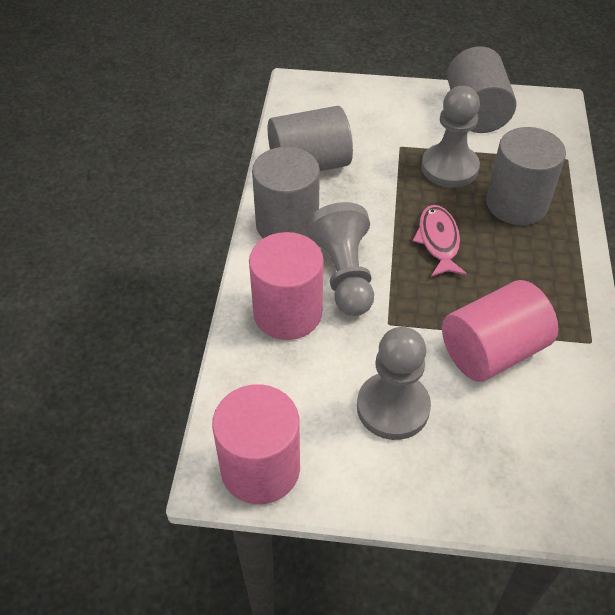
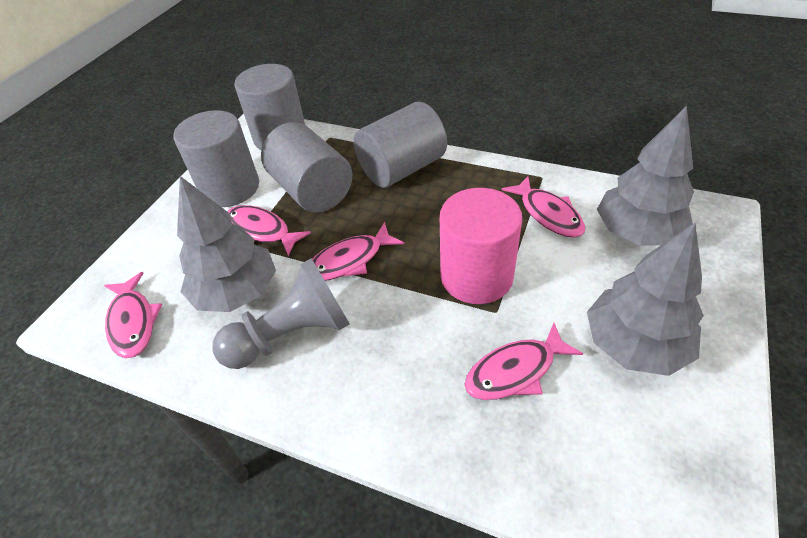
grey pawn: 3 -> 1
grey tree: 0 -> 3
pink cylinder: 3 -> 1
pink fish: 1 -> 5

